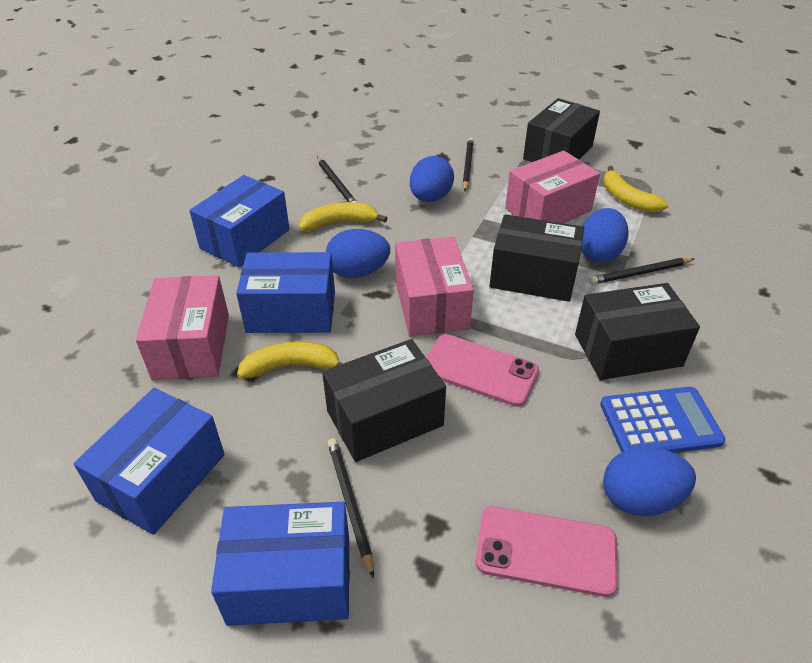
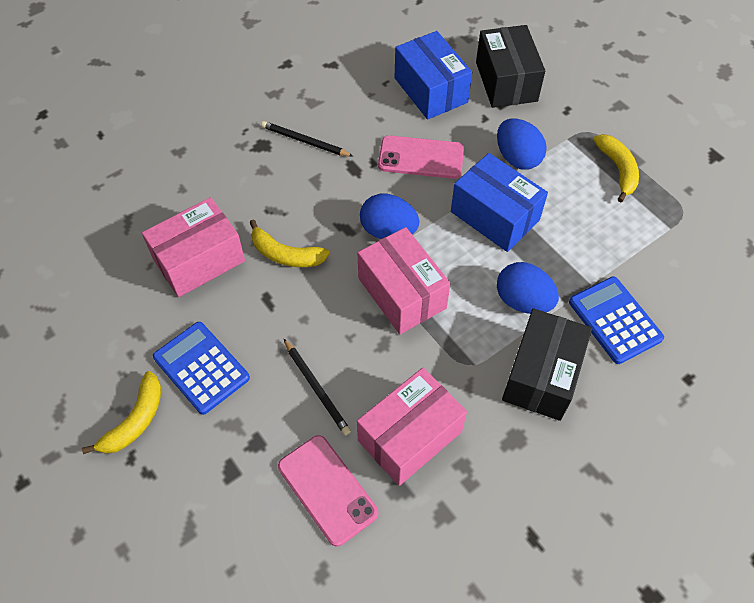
black box: 4 -> 2
black pencil: 4 -> 2
blue box: 4 -> 2
blue calculator: 1 -> 2
blue egg: 4 -> 3

